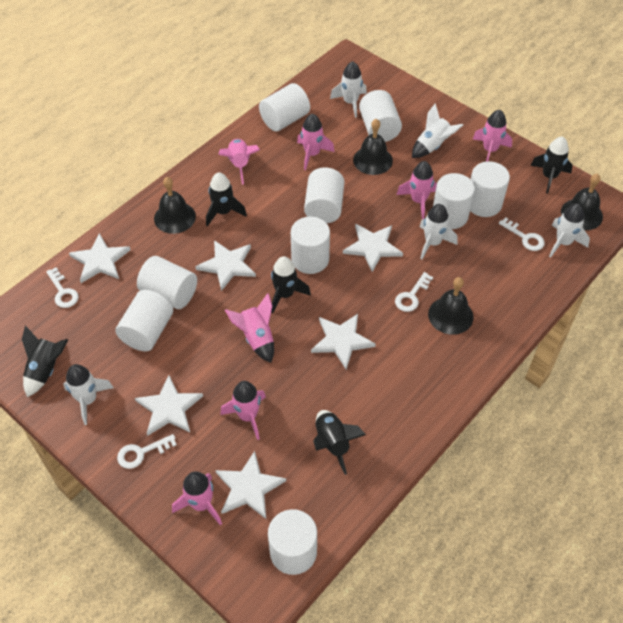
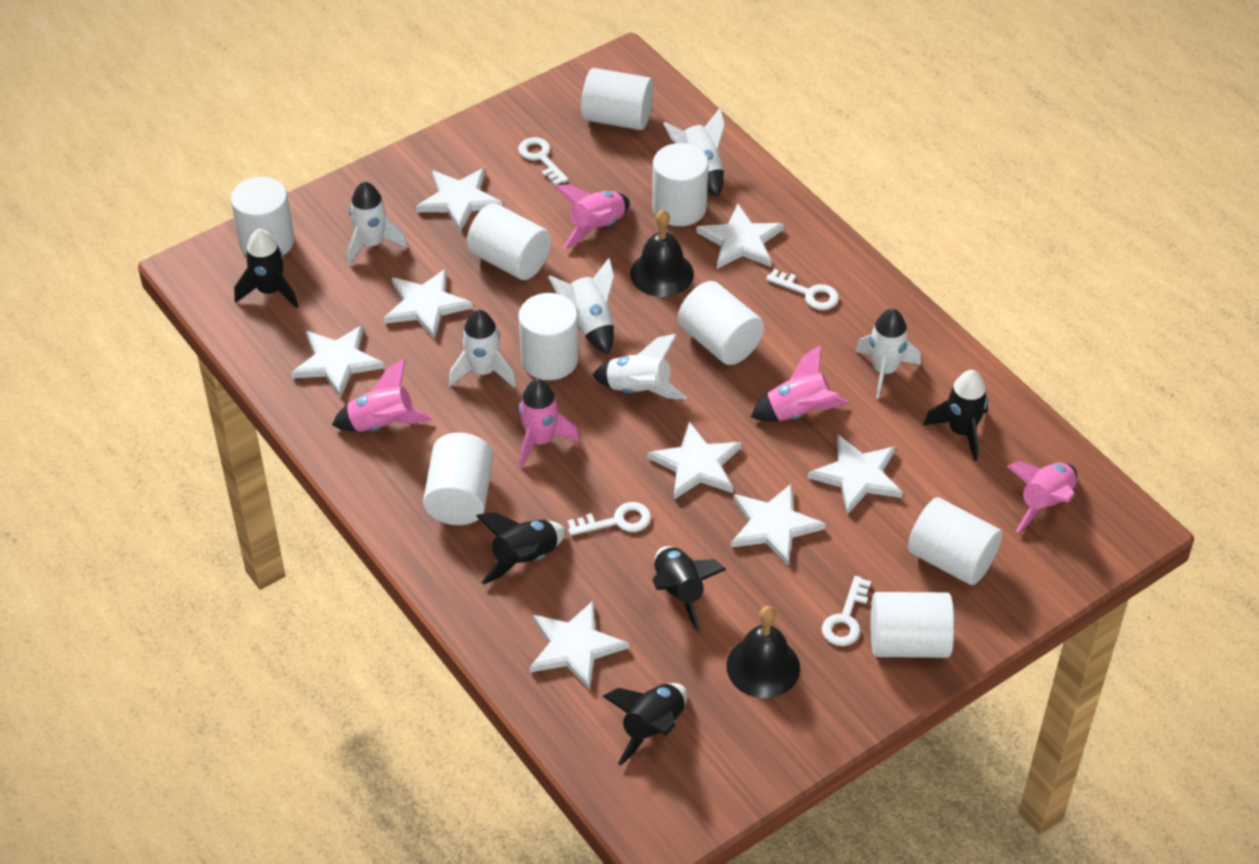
black bell: 4 -> 2
pink rocket: 7 -> 5
white rocket: 5 -> 6
white star: 6 -> 8

